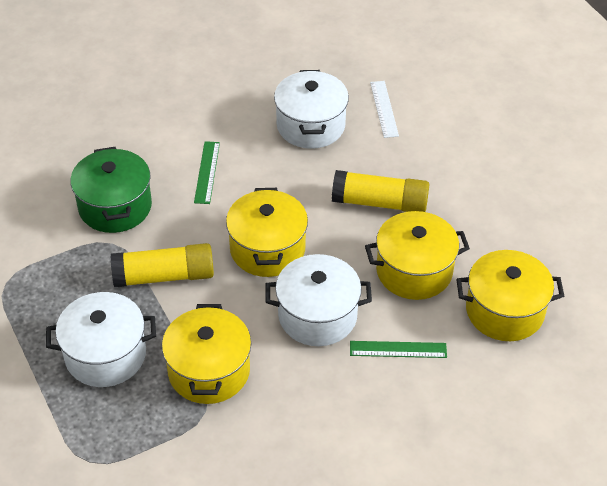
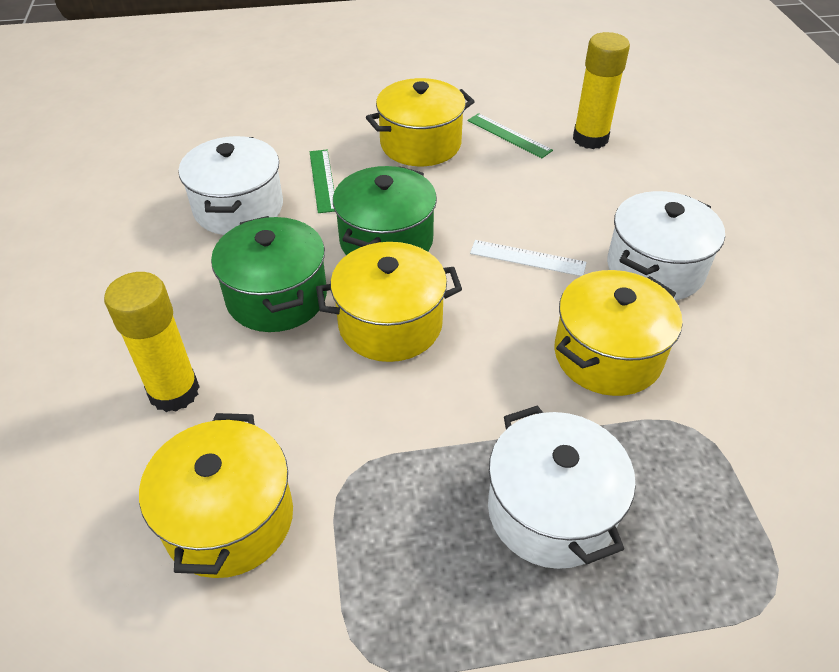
green pot: 1 -> 2

